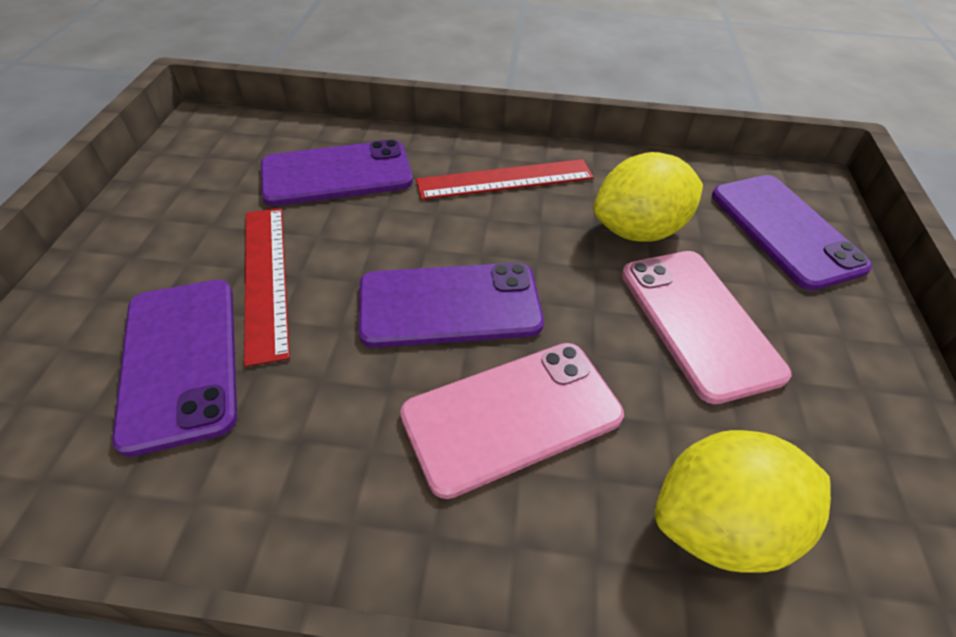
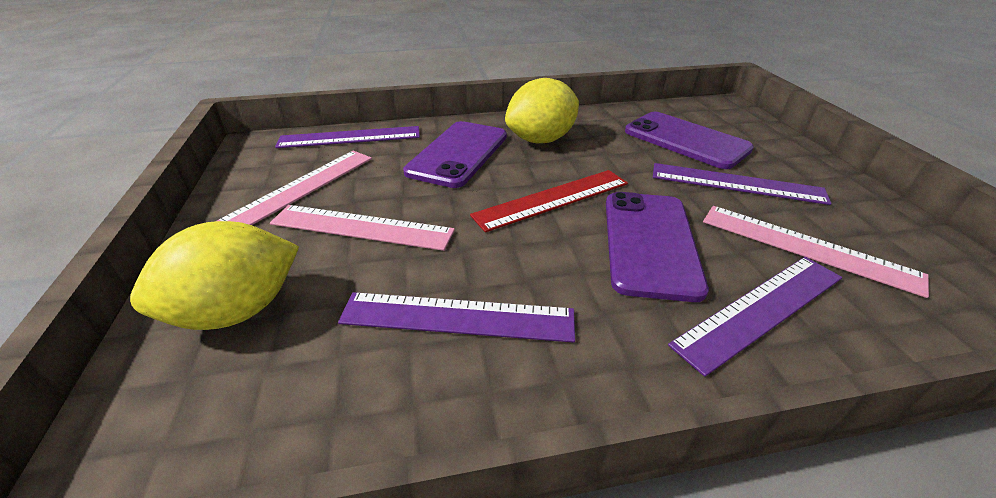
pink phone: 2 -> 0
pink ruler: 0 -> 3
purple phone: 4 -> 3
purple ruler: 0 -> 4
red ruler: 2 -> 1

